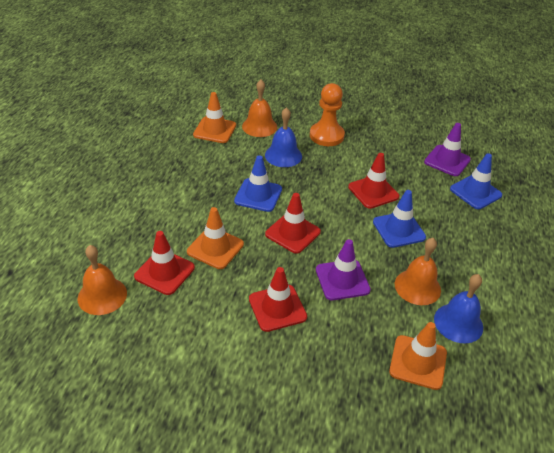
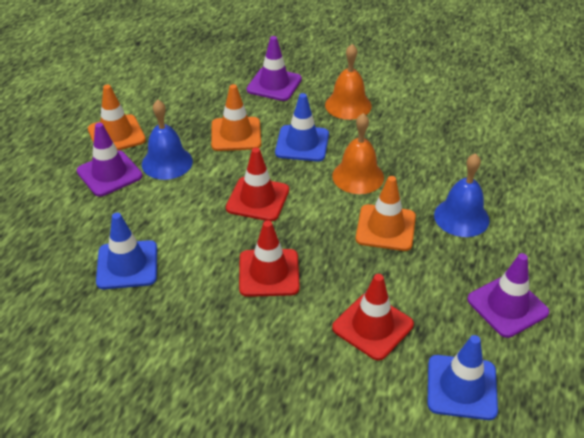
orange bell: 3 -> 2
orange pawn: 1 -> 0
purple traffic cone: 2 -> 3
red traffic cone: 4 -> 3

